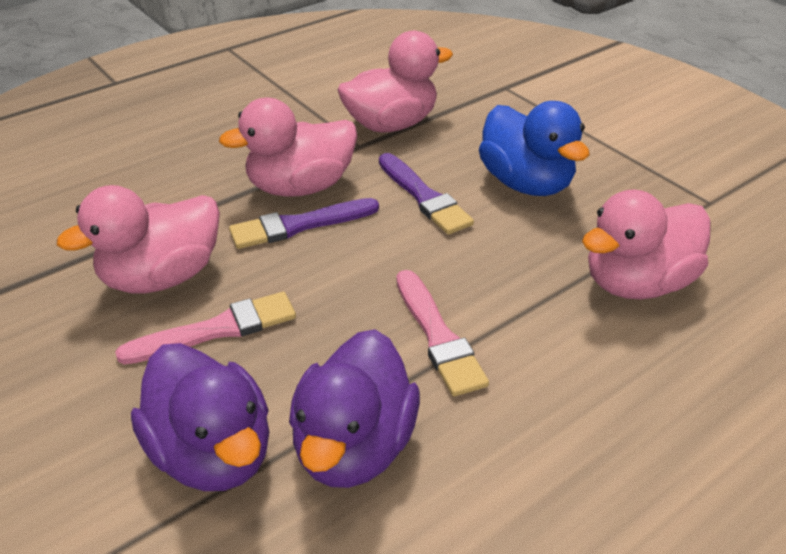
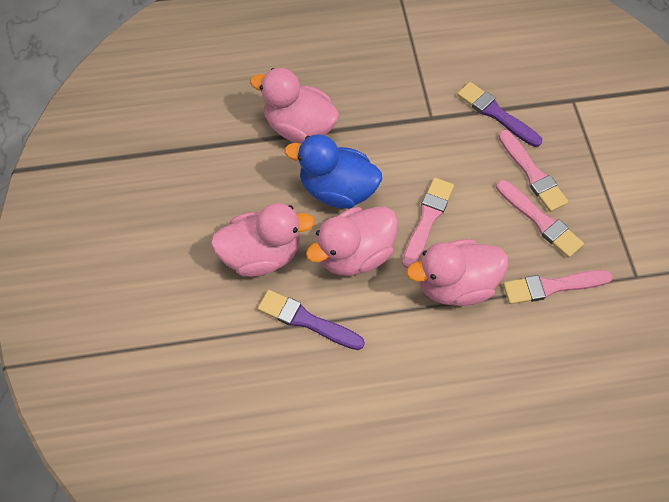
pink brush: 2 -> 4
purple duck: 2 -> 0

